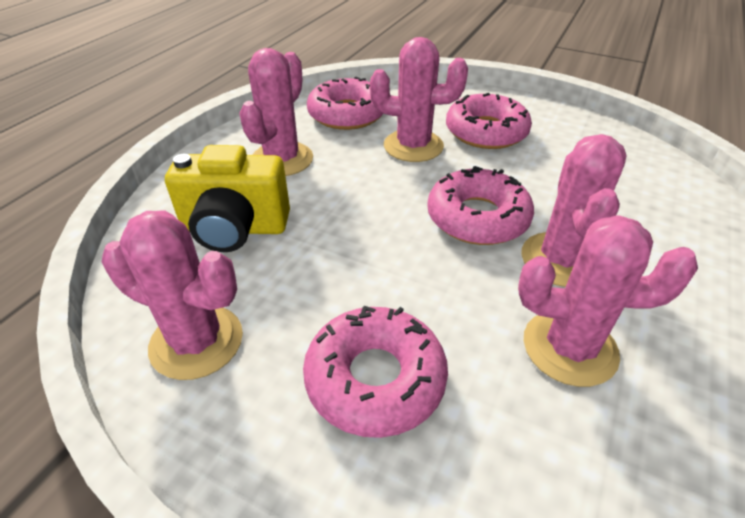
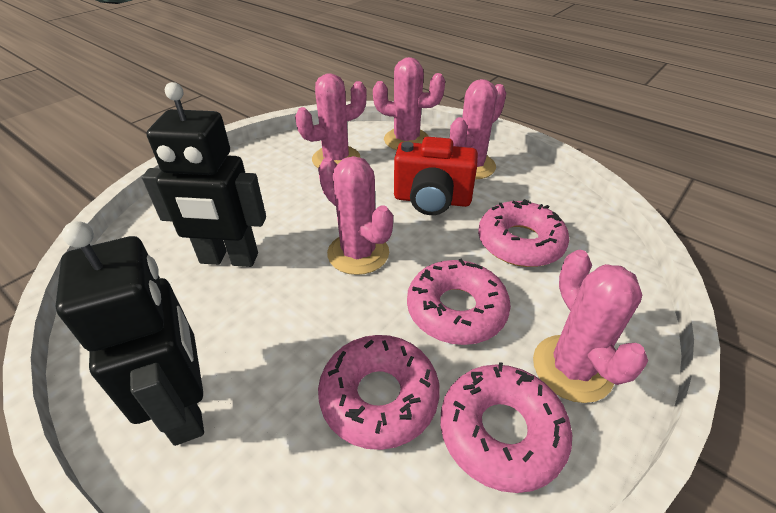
black robot: 0 -> 2
red camera: 0 -> 1
yellow camera: 1 -> 0

